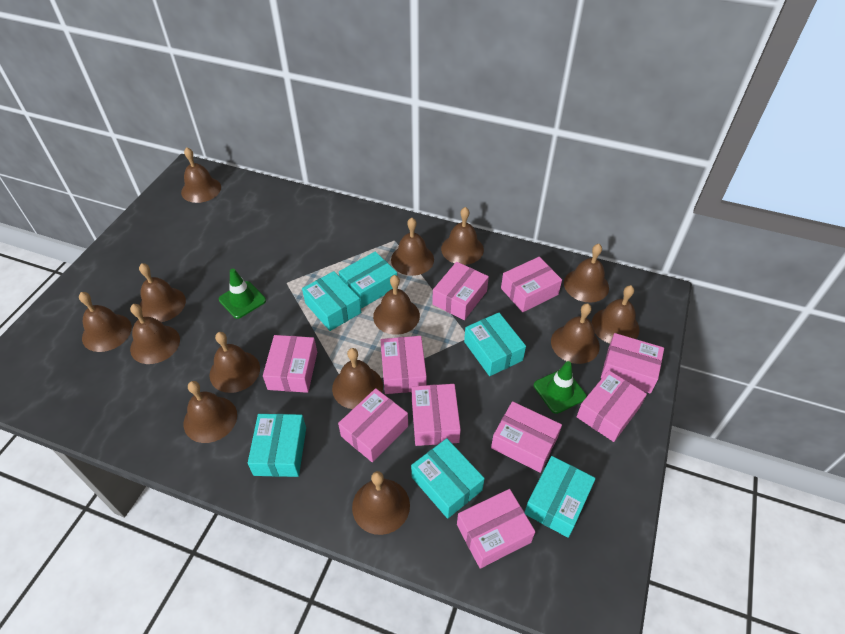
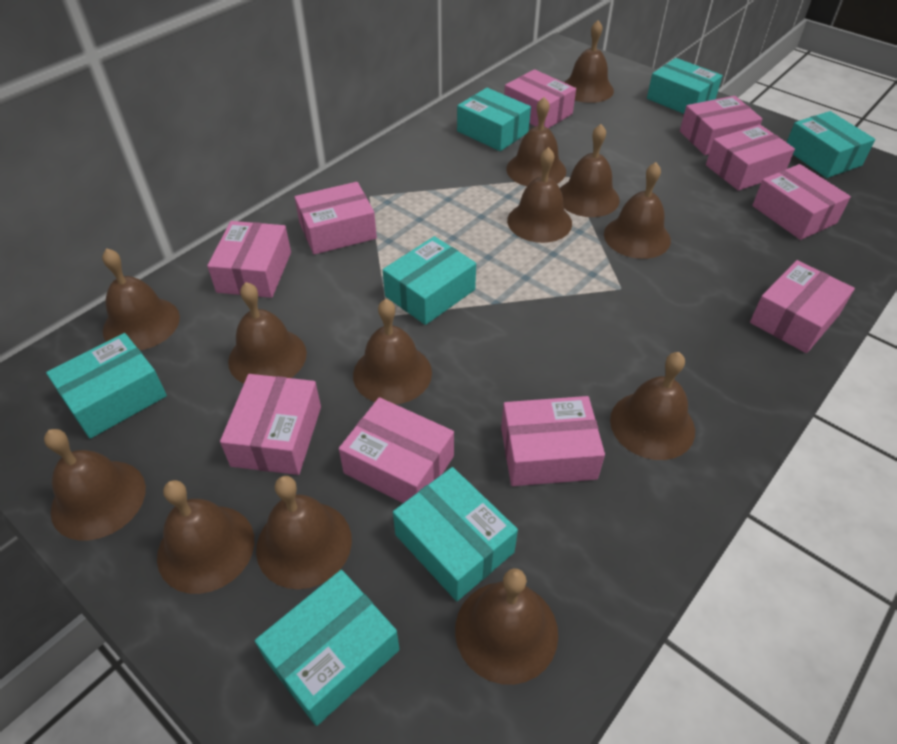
brown bell: 14 -> 13
green traffic cone: 2 -> 0
turquoise box: 6 -> 7

